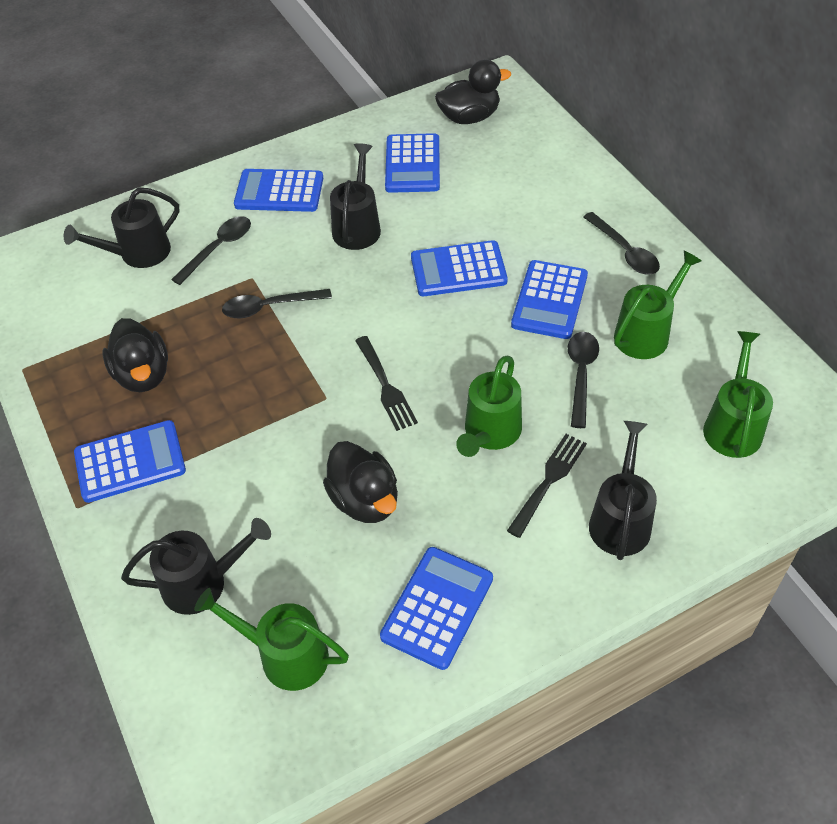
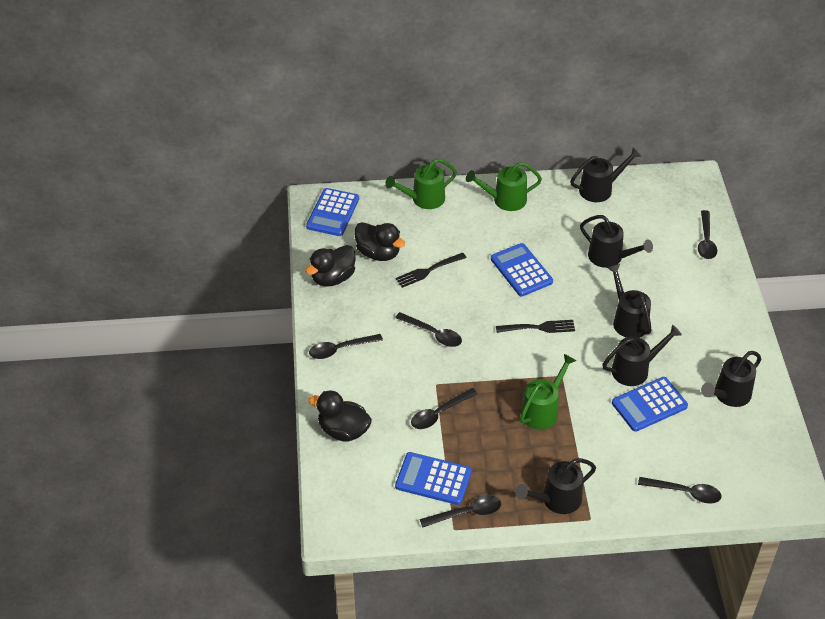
black spoon: 4 -> 6
black watering can: 4 -> 6
blue calculator: 6 -> 4
green watering can: 4 -> 3

